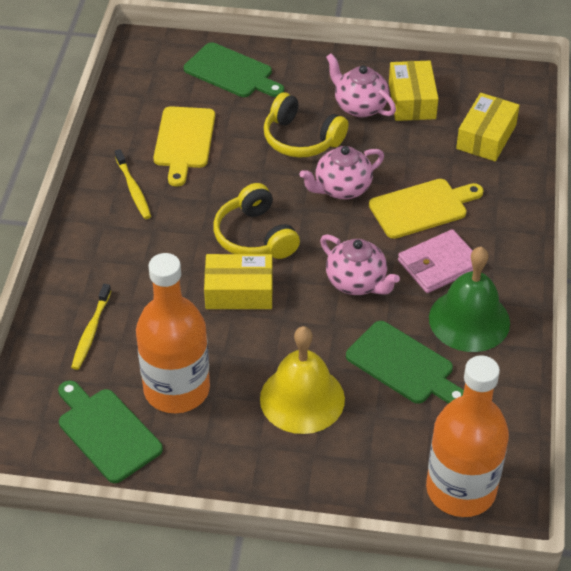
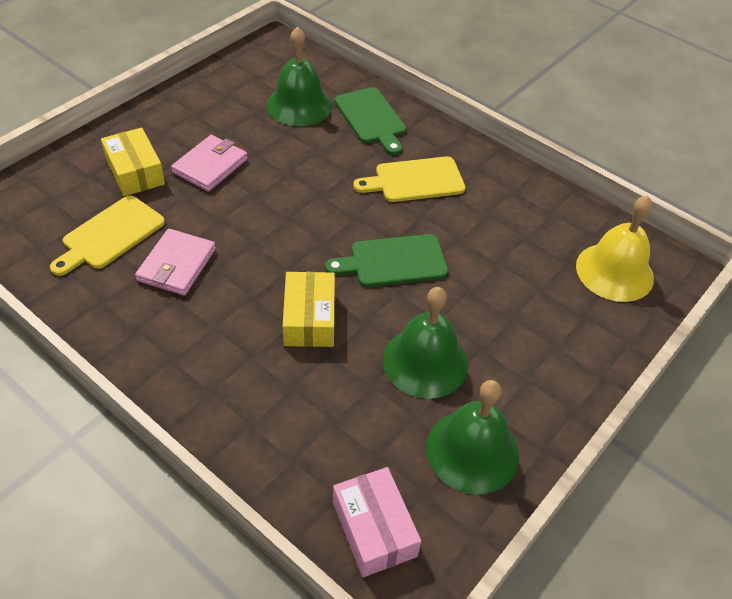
green bell: 1 -> 3
green cutting board: 3 -> 2
orange bottle: 2 -> 0
pink box: 0 -> 1
pink teapot: 3 -> 0
pink wallet: 1 -> 2
yellow box: 3 -> 2
yellow headphones: 2 -> 0
yellow toothbrush: 2 -> 0

